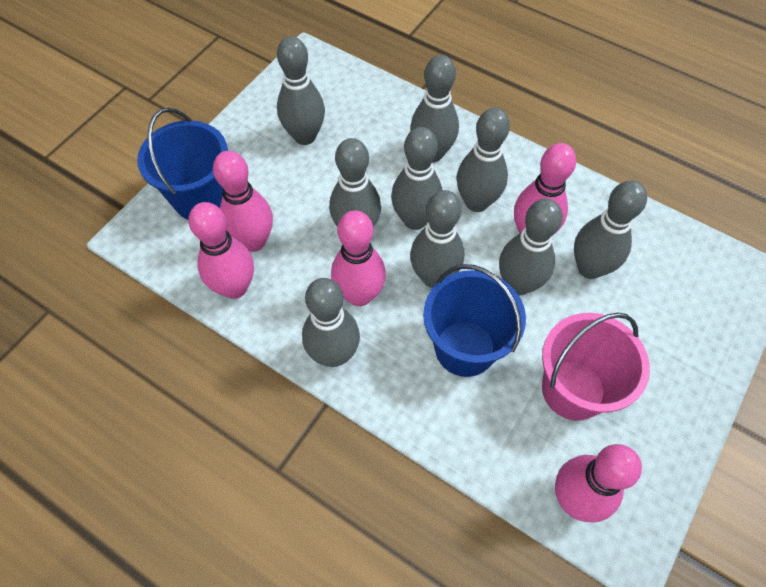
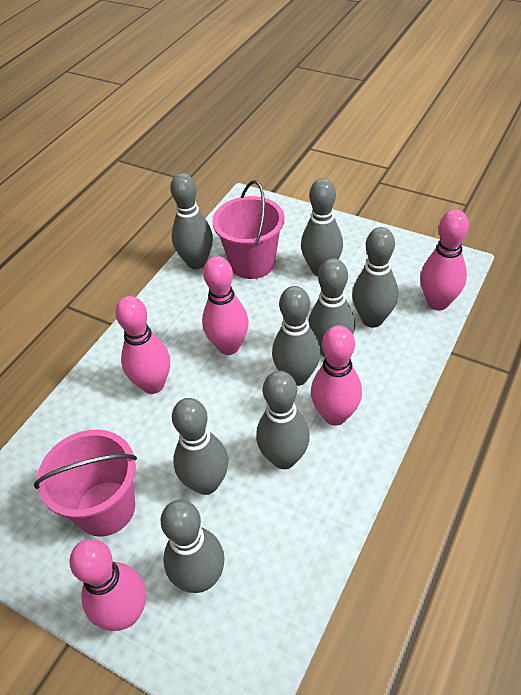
blue bucket: 2 -> 0
grey bowling pin: 9 -> 8
pink bucket: 1 -> 2

